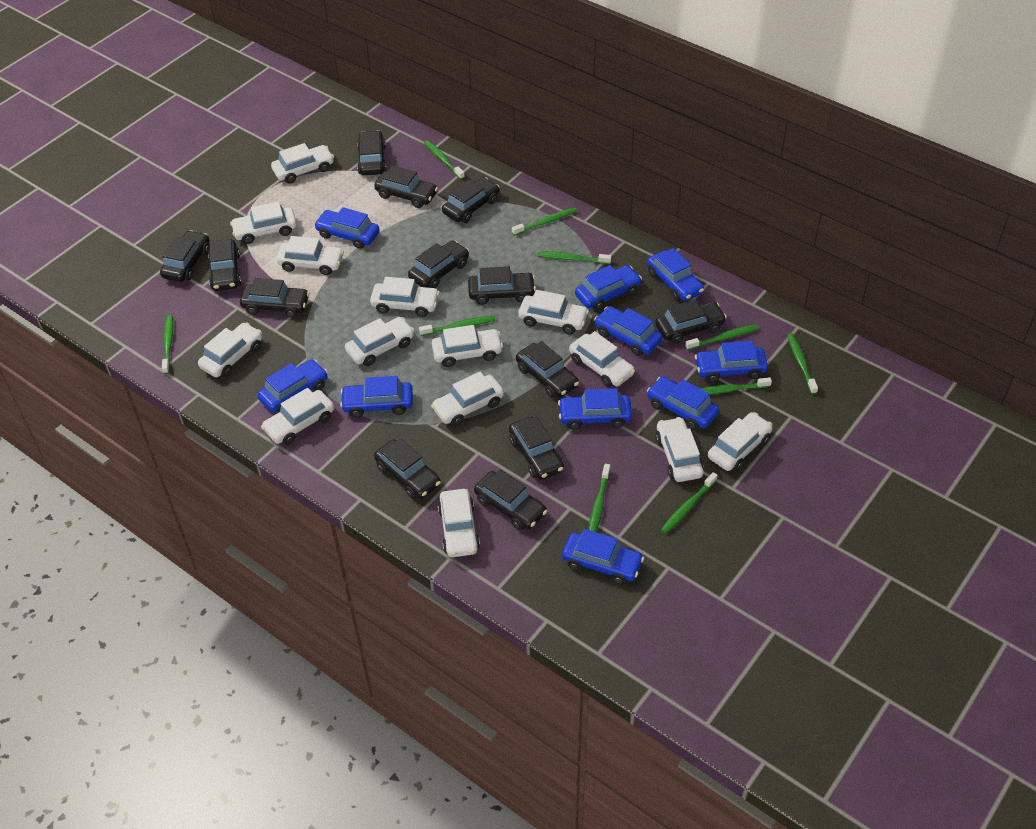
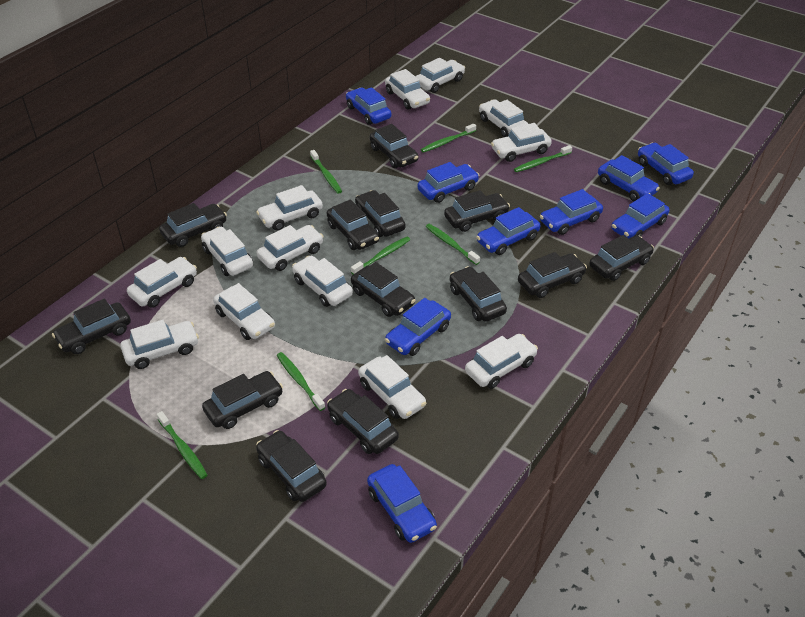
blue car: 10 -> 9
green toothbrush: 10 -> 7
white car: 14 -> 13

